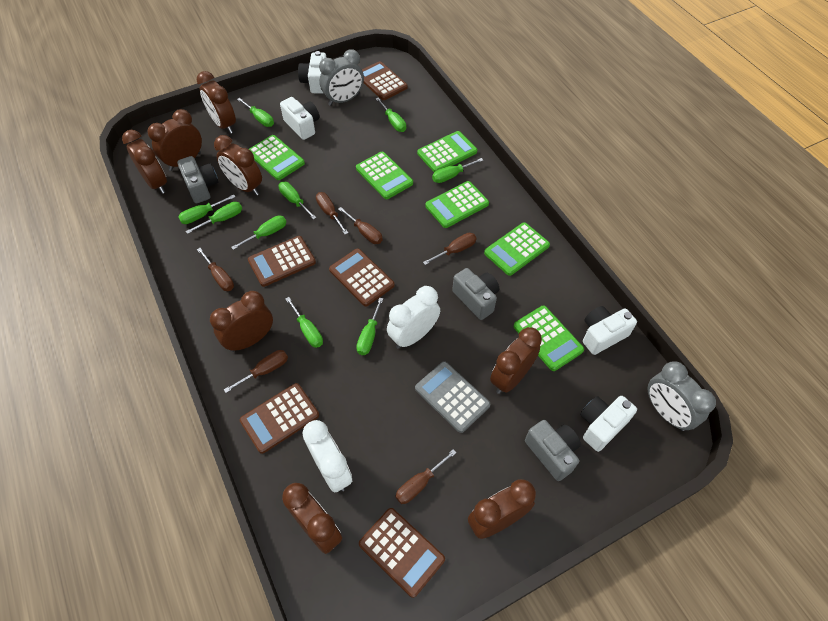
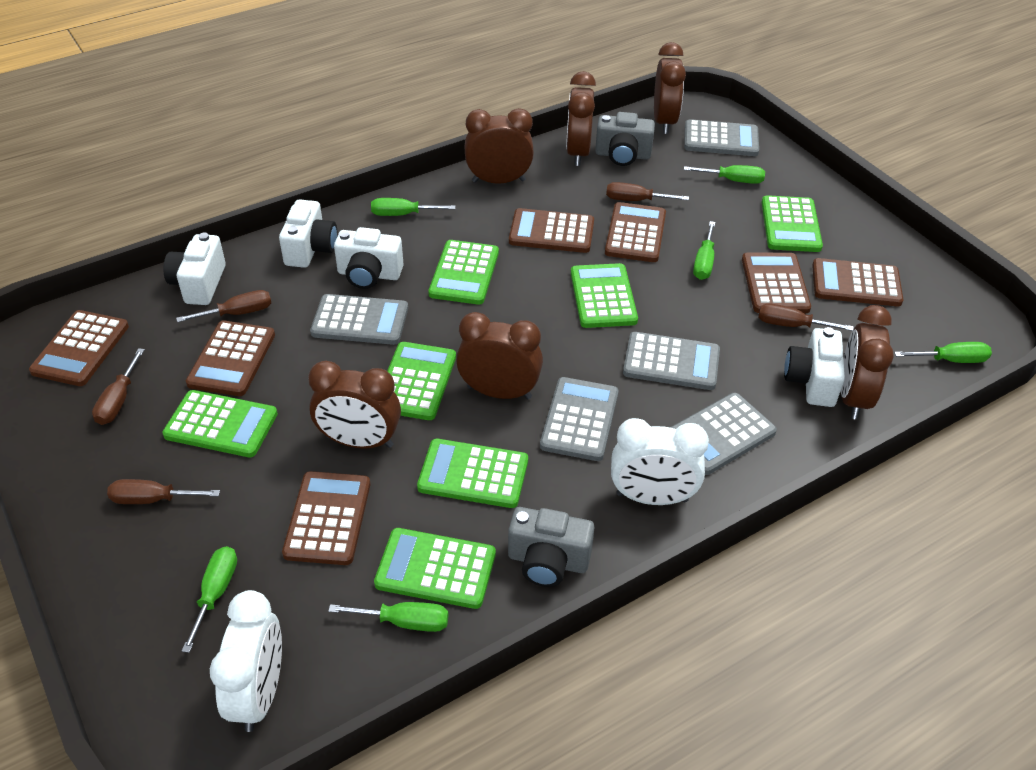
brown calculator: 5 -> 7
brown clock: 8 -> 6
brown screwdriver: 6 -> 5
green calculator: 6 -> 7
green screwdriver: 9 -> 6
grey calculator: 1 -> 5
grey camera: 3 -> 2
grey clock: 2 -> 0

